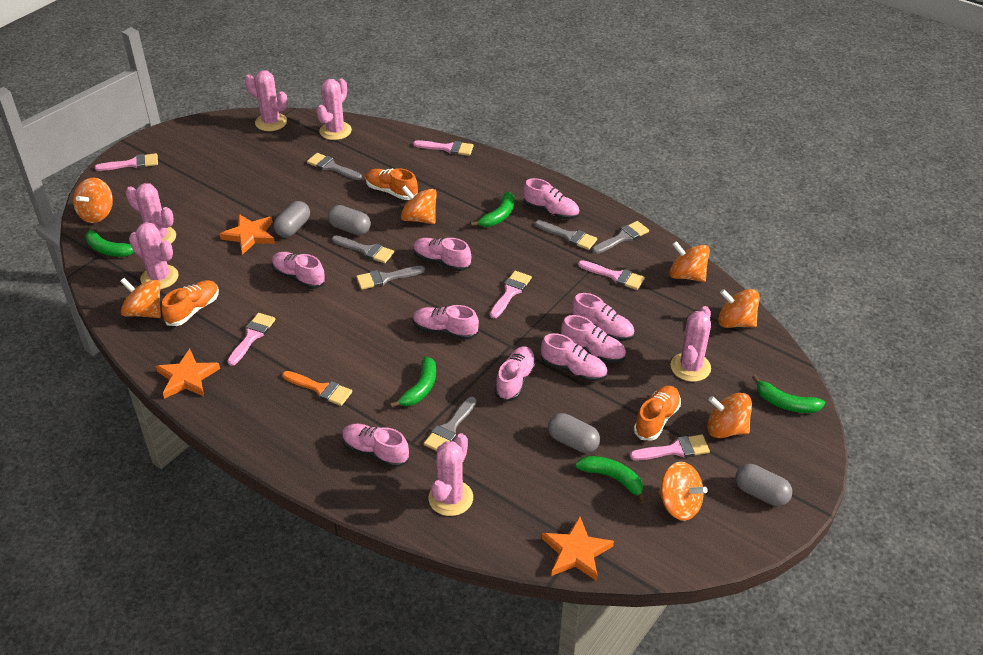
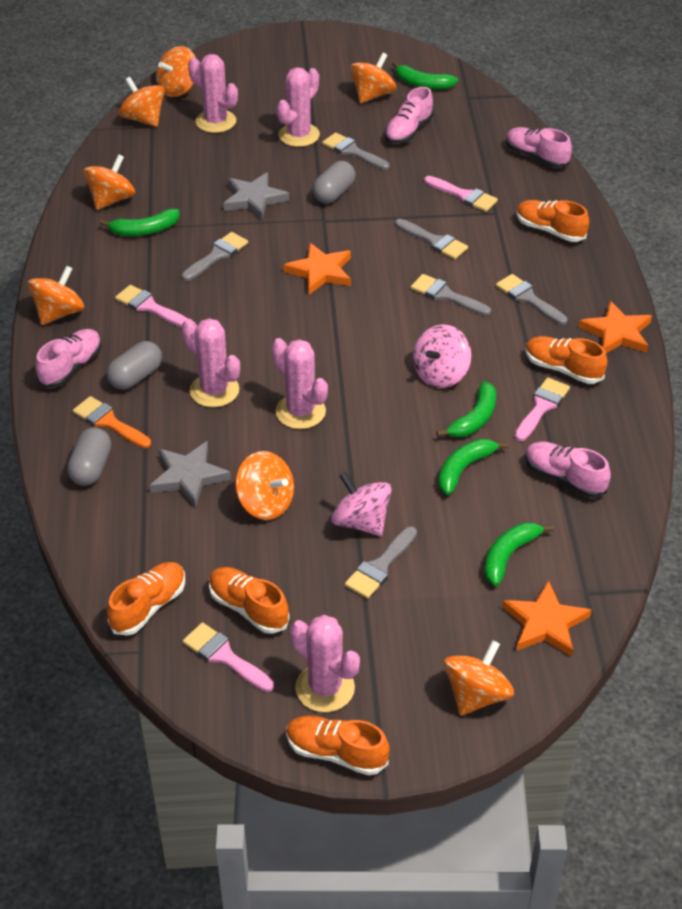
grey capsule: 4 -> 3
grey star: 0 -> 2
orange shoe: 3 -> 5
pink brush: 6 -> 4
pink cactus: 6 -> 5
pink shoe: 9 -> 4
pink spinning top: 0 -> 2

